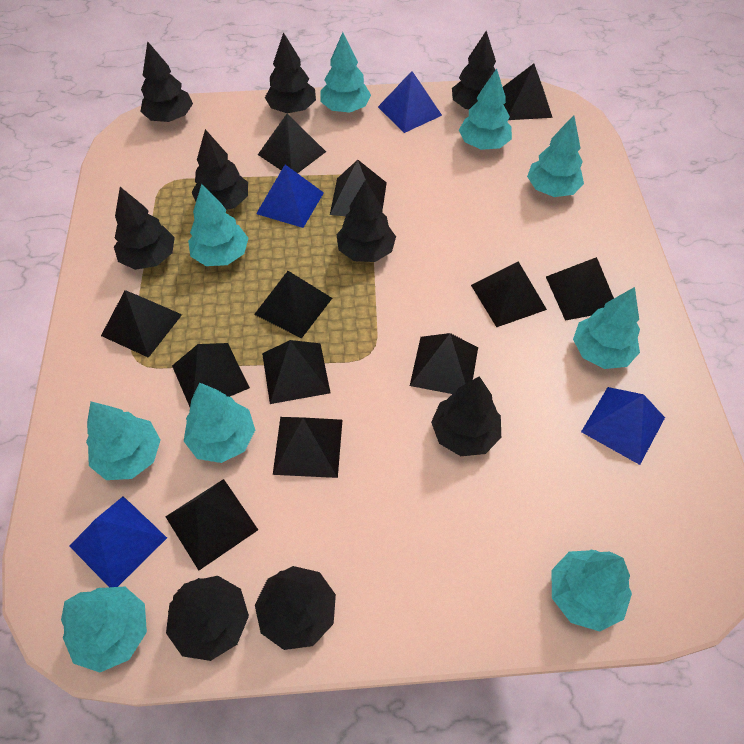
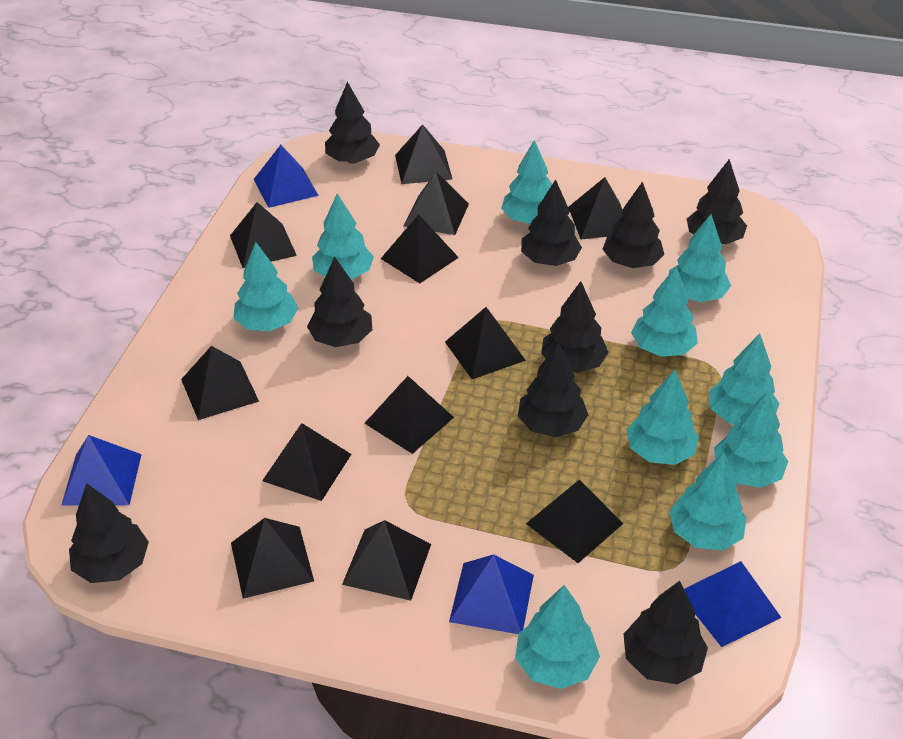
turquoise tree: 9 -> 10

